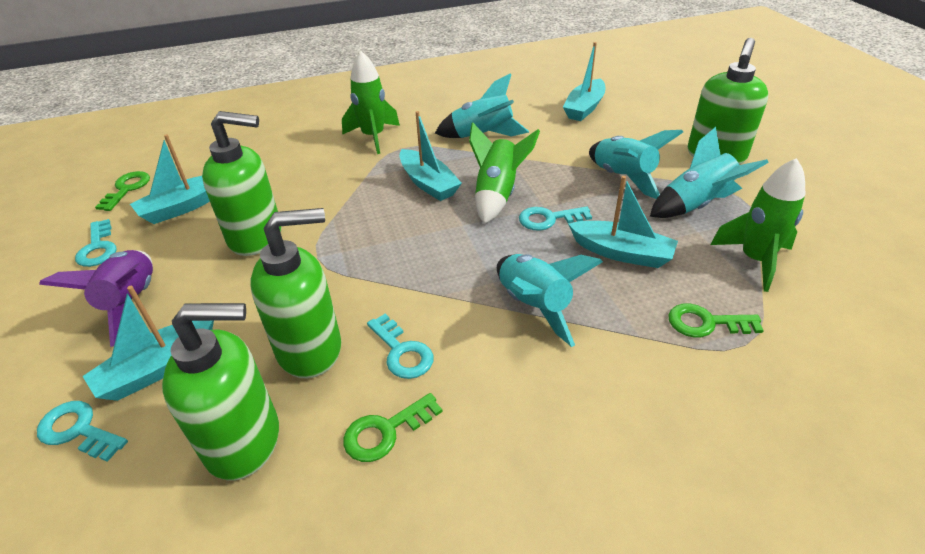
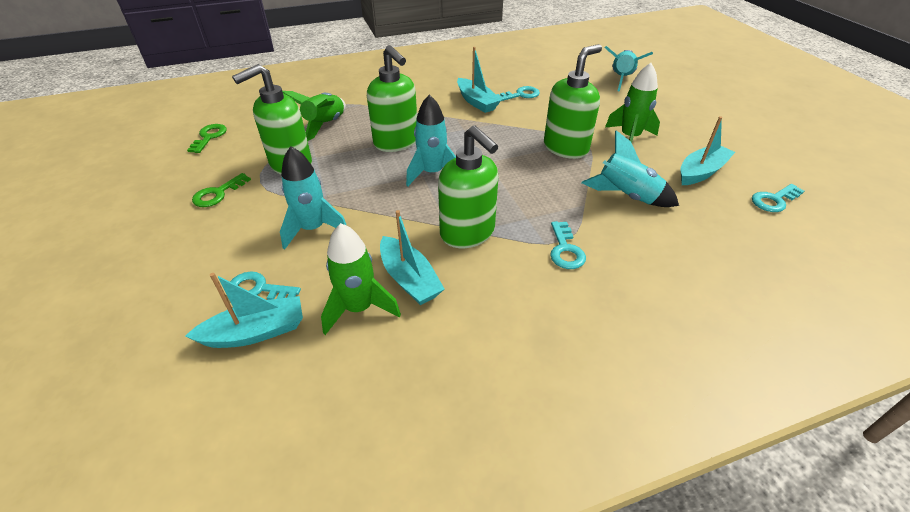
green key: 3 -> 2
purple rocket: 1 -> 0
turquoise boat: 5 -> 4

